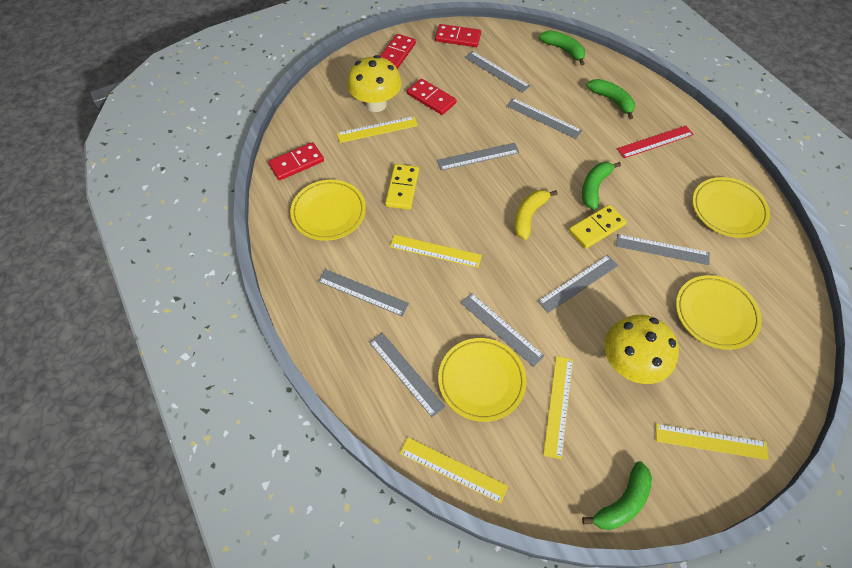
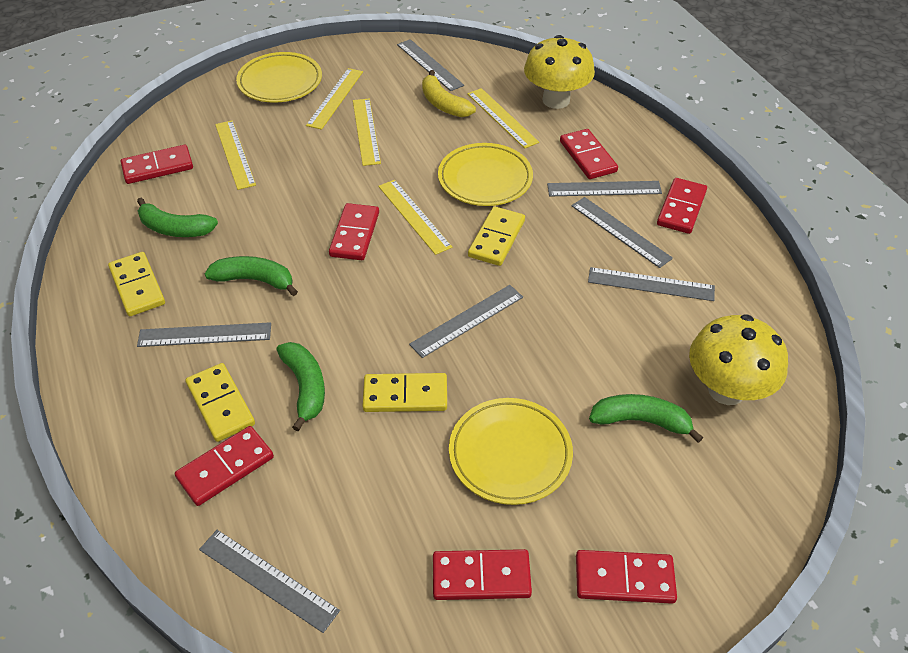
grey ruler: 8 -> 7
red domino: 4 -> 7
red ruler: 1 -> 0
yellow domino: 2 -> 4
yellow plate: 4 -> 3

